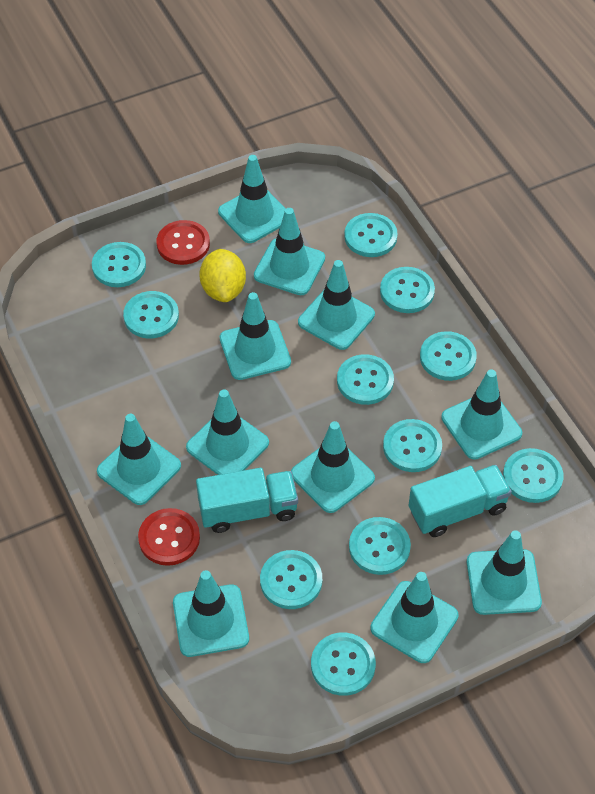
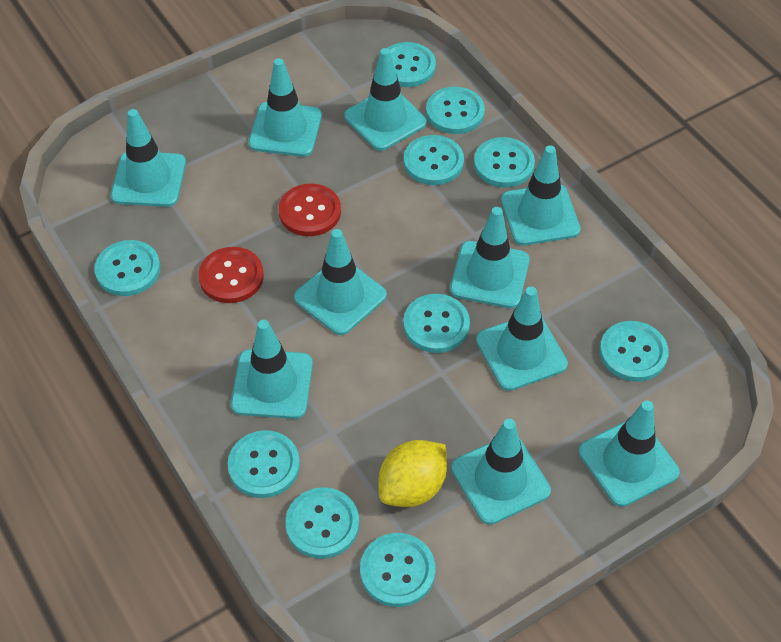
turquoise button: 11 -> 10
turquoise traffic cone: 11 -> 10
turquoise truck: 2 -> 0

